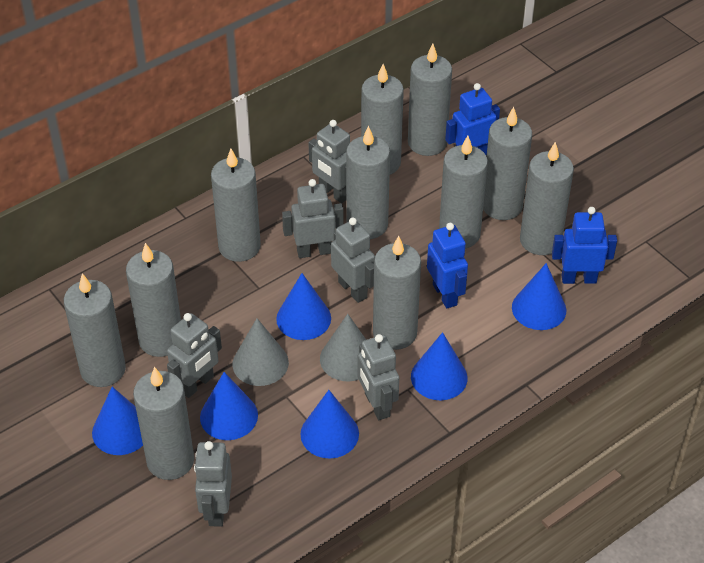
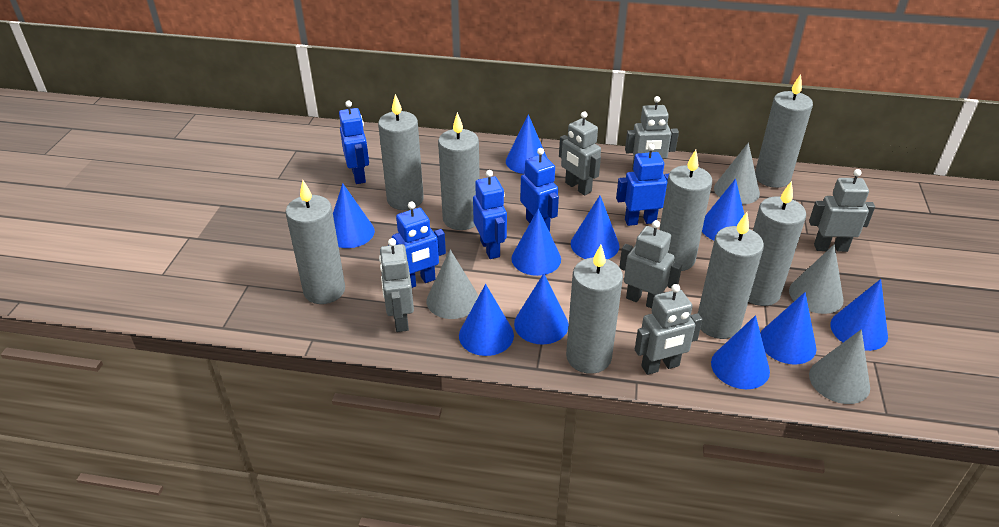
blue cone: 6 -> 10
blue robot: 3 -> 5
grey candle: 11 -> 8
grey cone: 2 -> 4

